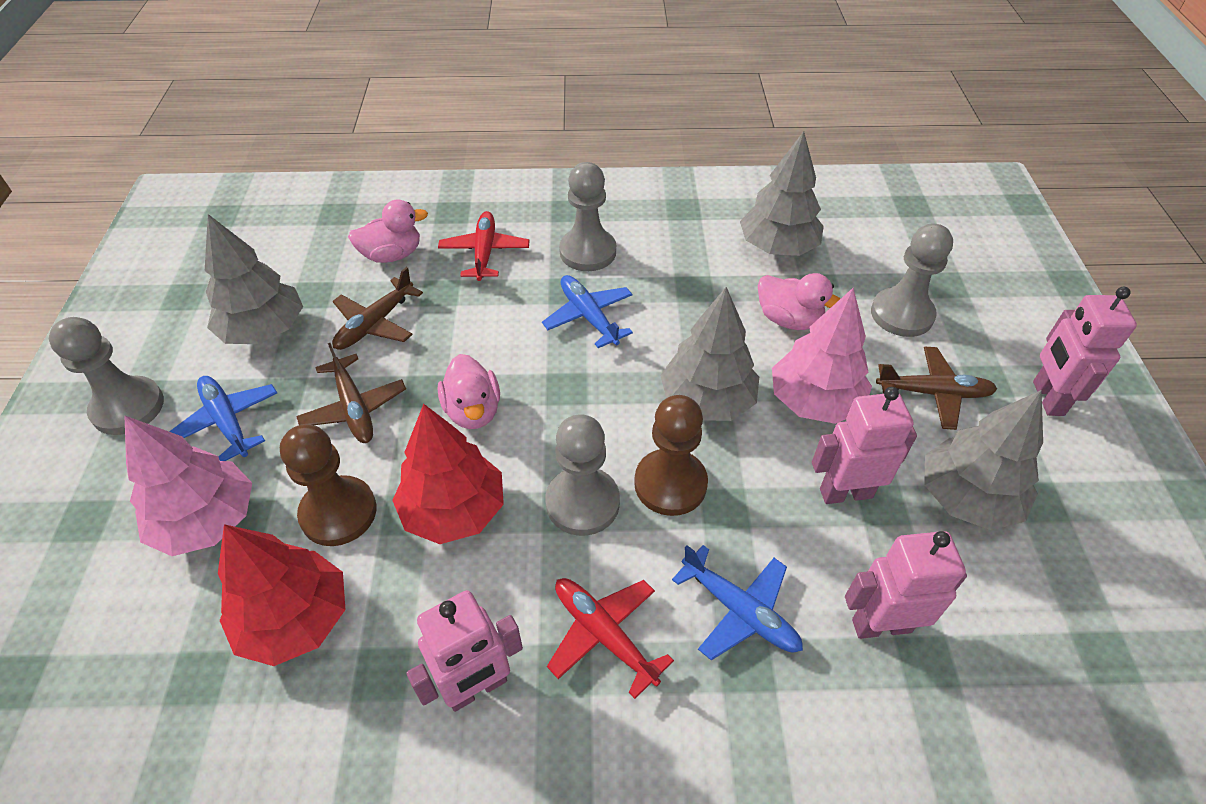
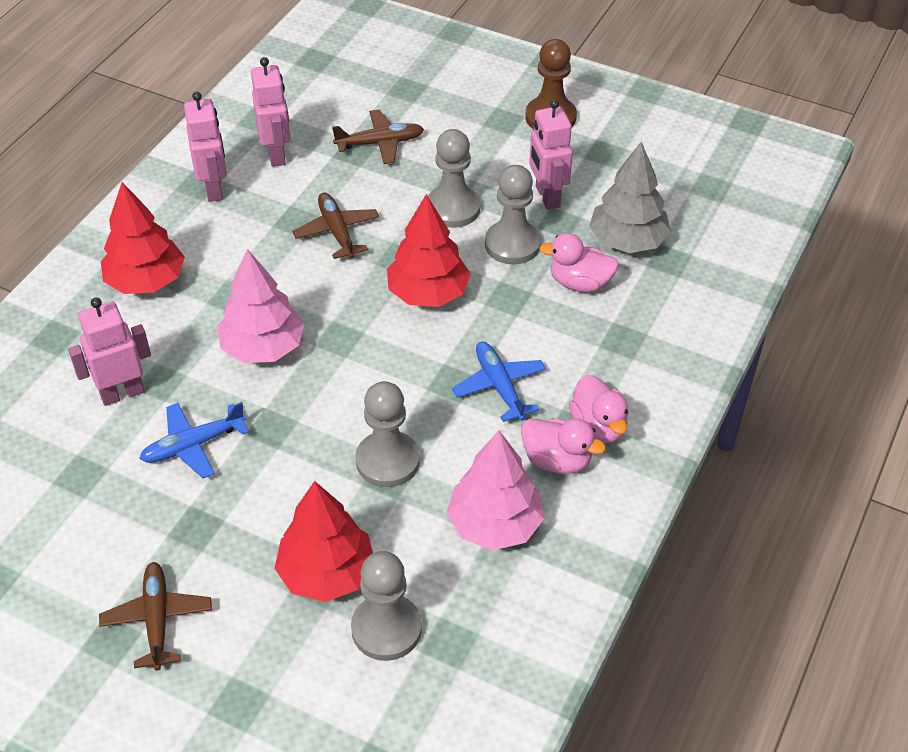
blue plane: 3 -> 2
brown pawn: 2 -> 1
grey tree: 4 -> 1
red plane: 2 -> 0
red tree: 2 -> 3

